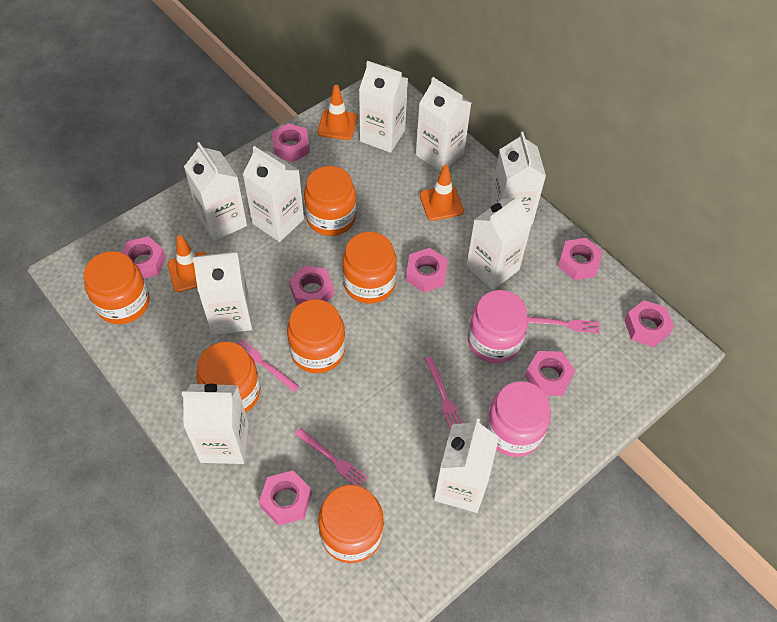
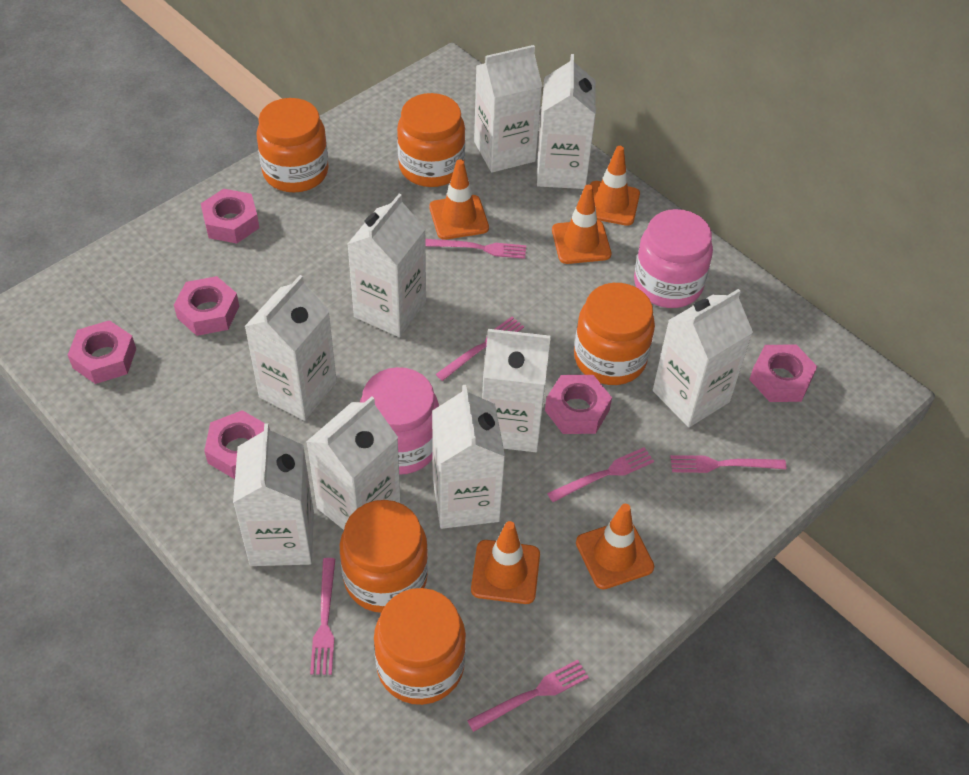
orange jar: 6 -> 5
orange traffic cone: 3 -> 5
pink fork: 4 -> 6
pink nut: 8 -> 6

